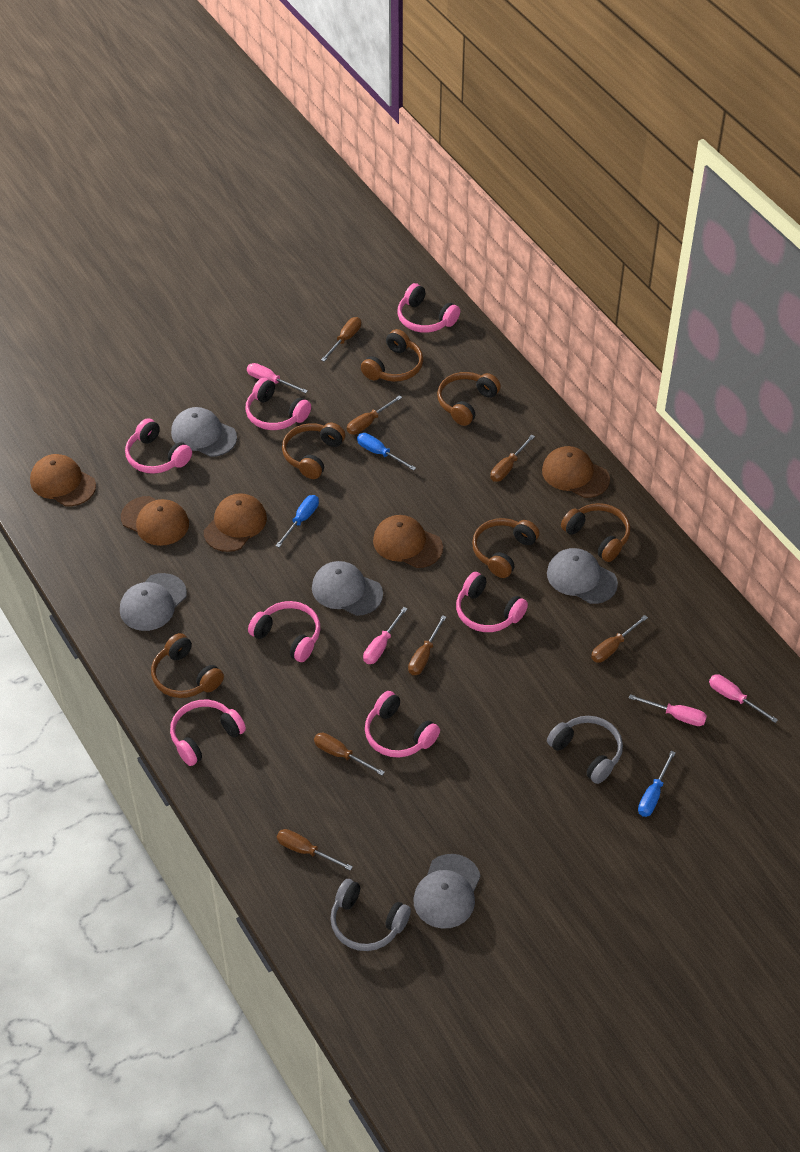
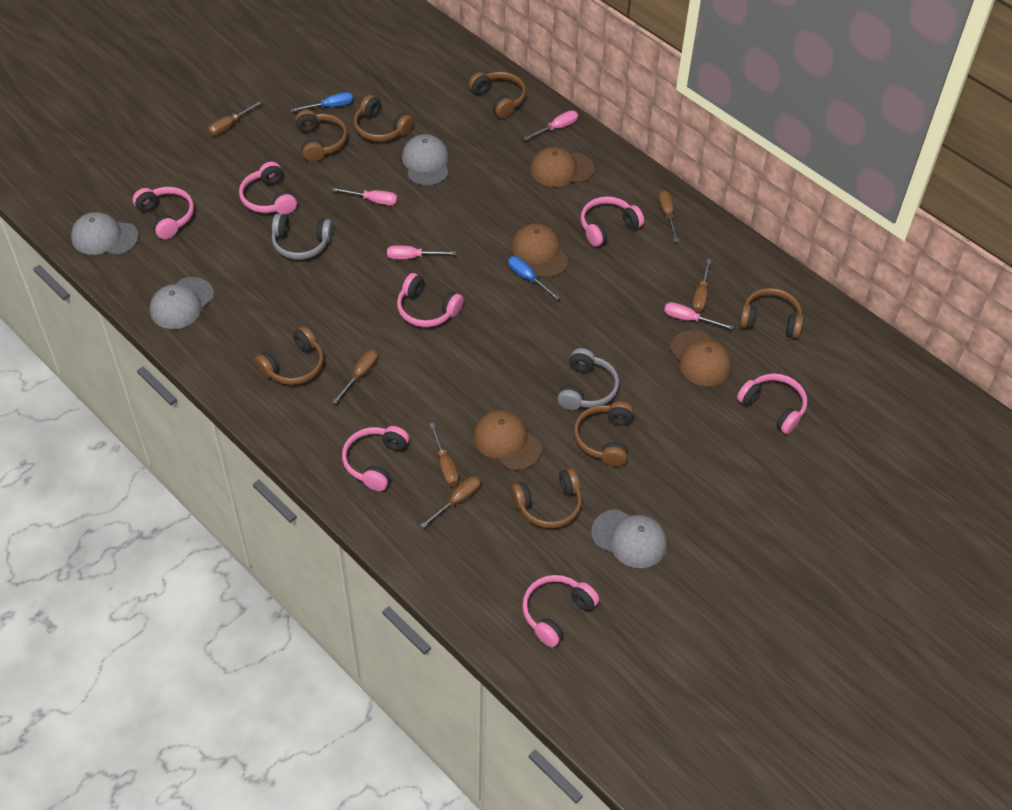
blue screwdriver: 3 -> 2
brown cap: 5 -> 4
brown headphones: 6 -> 7
brown screwdriver: 7 -> 6
grey cap: 5 -> 4

